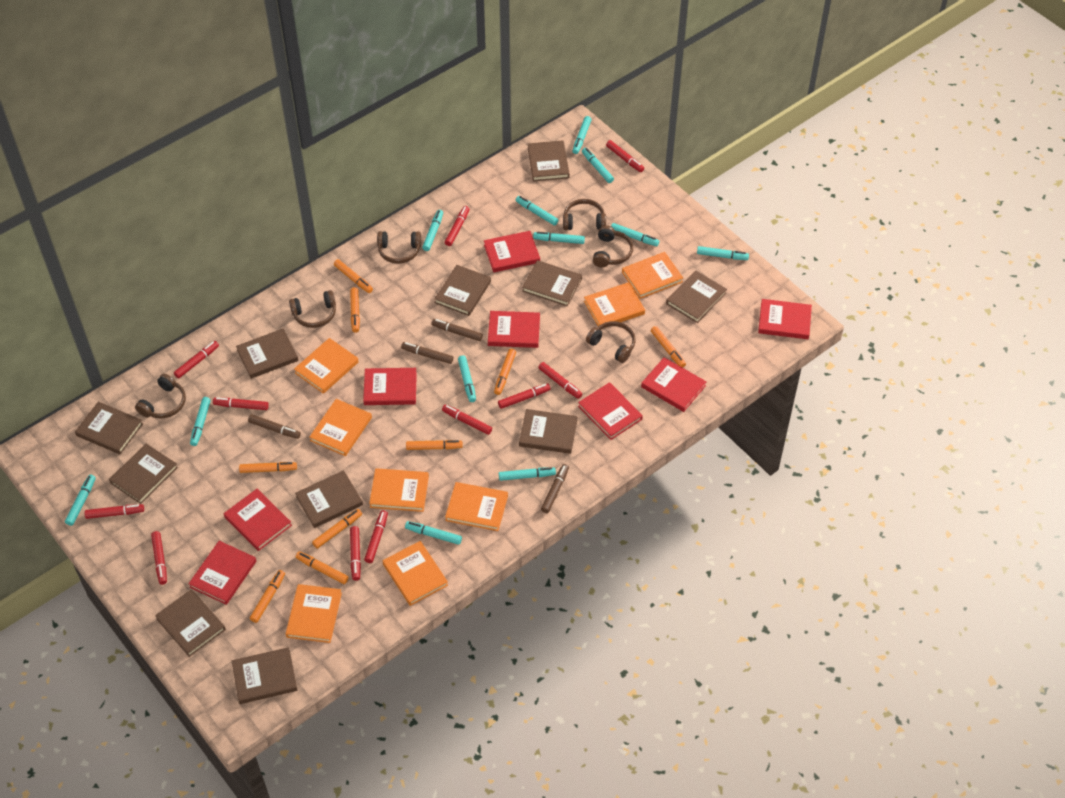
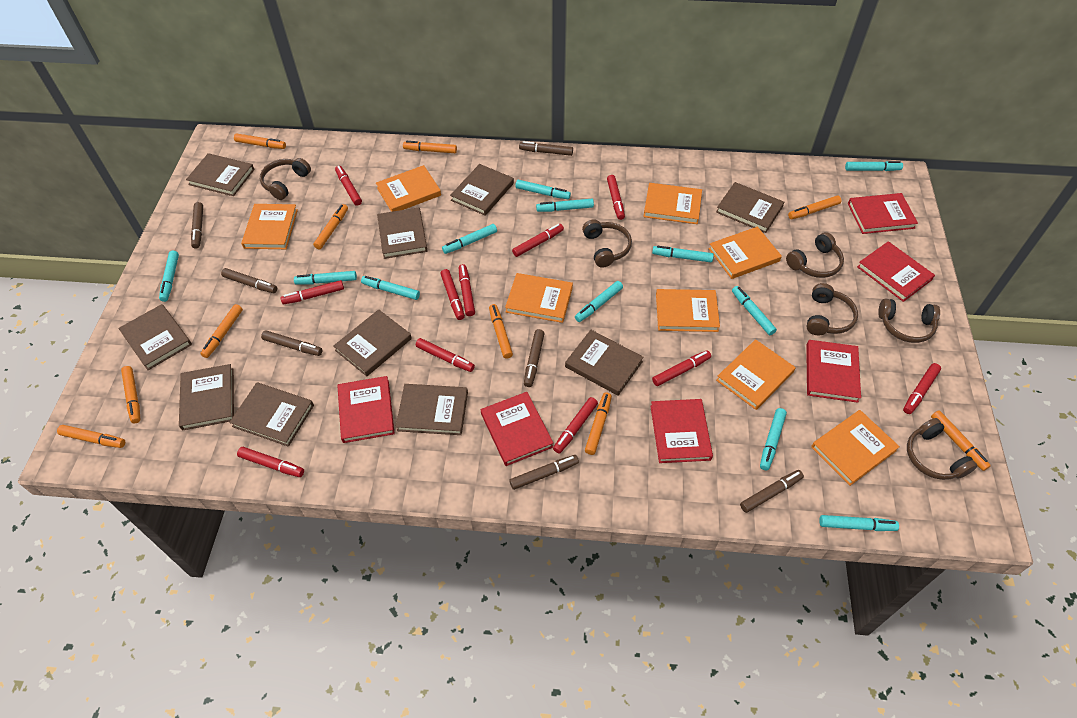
brown book: 11 -> 10
brown marker: 4 -> 7
orange marker: 9 -> 10
red book: 8 -> 6

